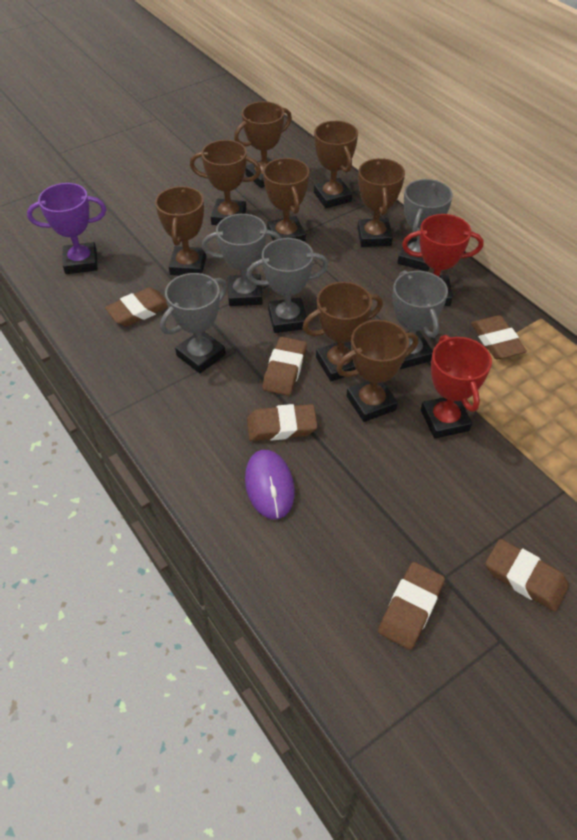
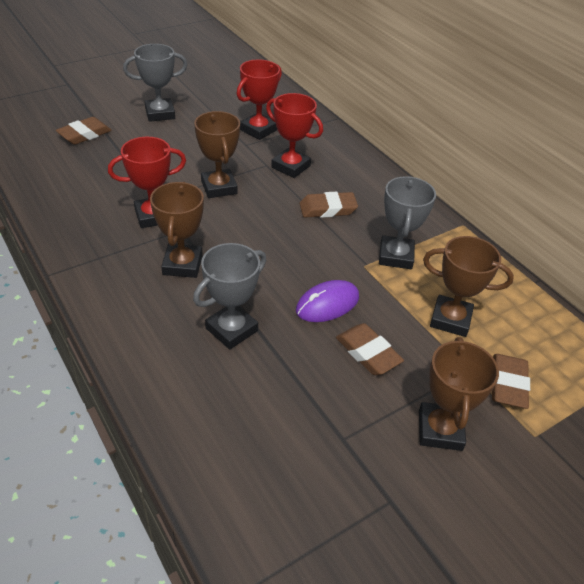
brown eraser: 6 -> 4
brown trophy: 8 -> 4
grey trophy: 5 -> 3
purple trophy: 1 -> 0
red trophy: 2 -> 3

